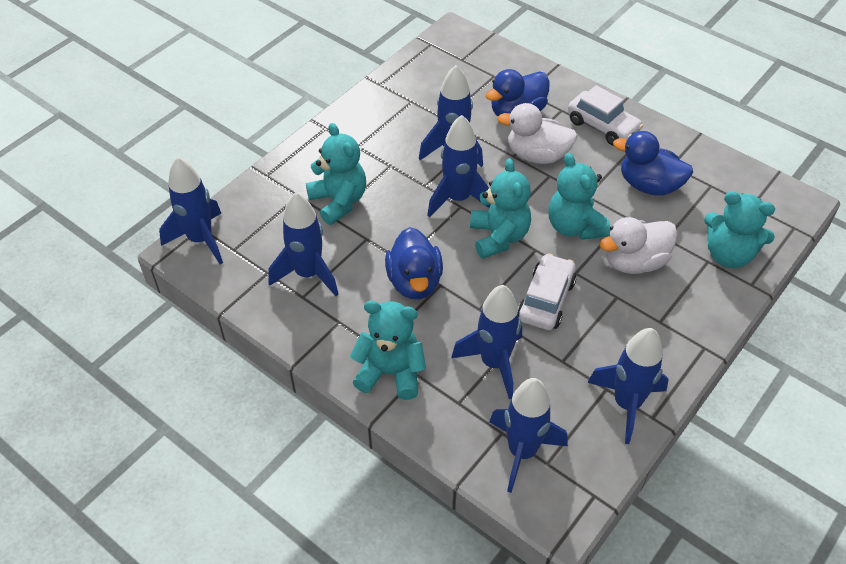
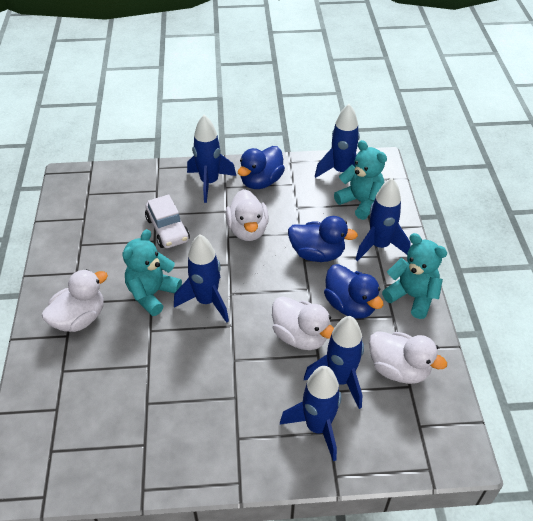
blue rocket: 7 -> 6
turquoise teddy bear: 5 -> 3
white car: 2 -> 1
white duck: 2 -> 4

